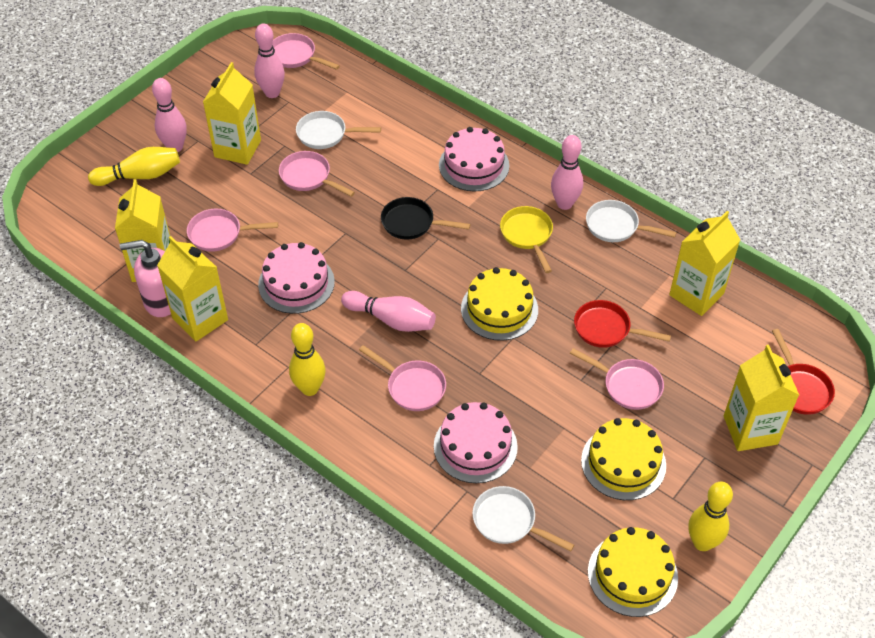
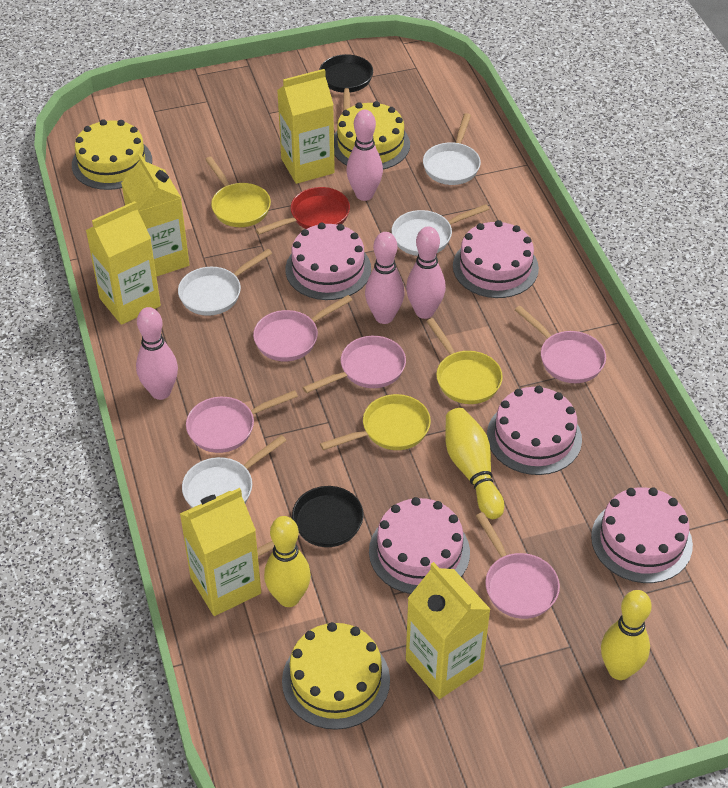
black pan: 1 -> 2
pink cake: 3 -> 5
pink soap dispenser: 1 -> 0
red pan: 2 -> 1
white pan: 3 -> 4
yellow pan: 1 -> 3

